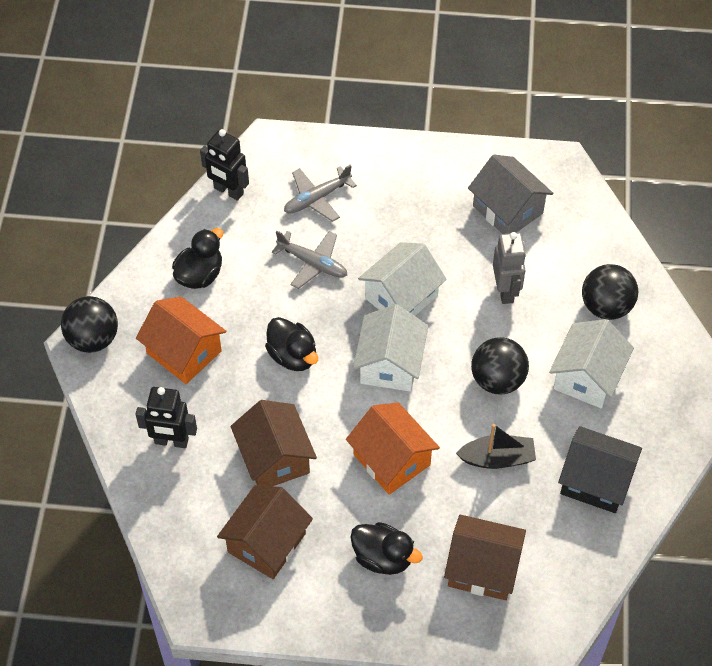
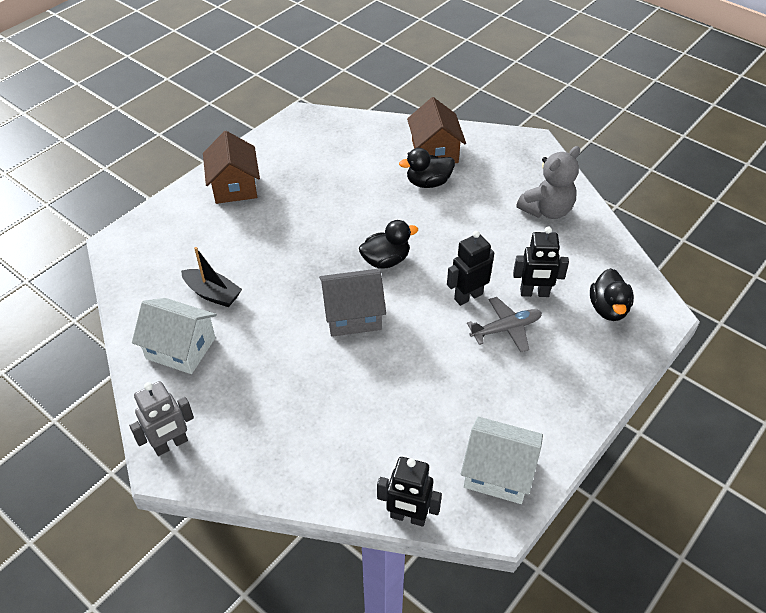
black ball: 3 -> 0
black house: 1 -> 0
black robot: 2 -> 3
brown house: 3 -> 2
grey plane: 2 -> 1
grey teddy bear: 0 -> 1
orange house: 2 -> 0
white house: 3 -> 2

